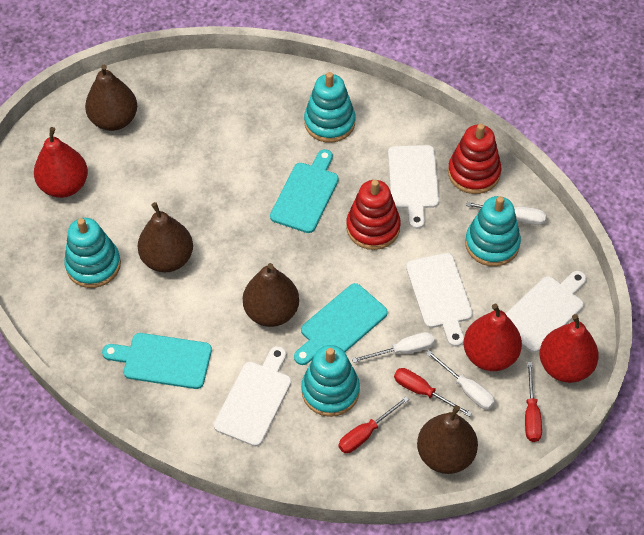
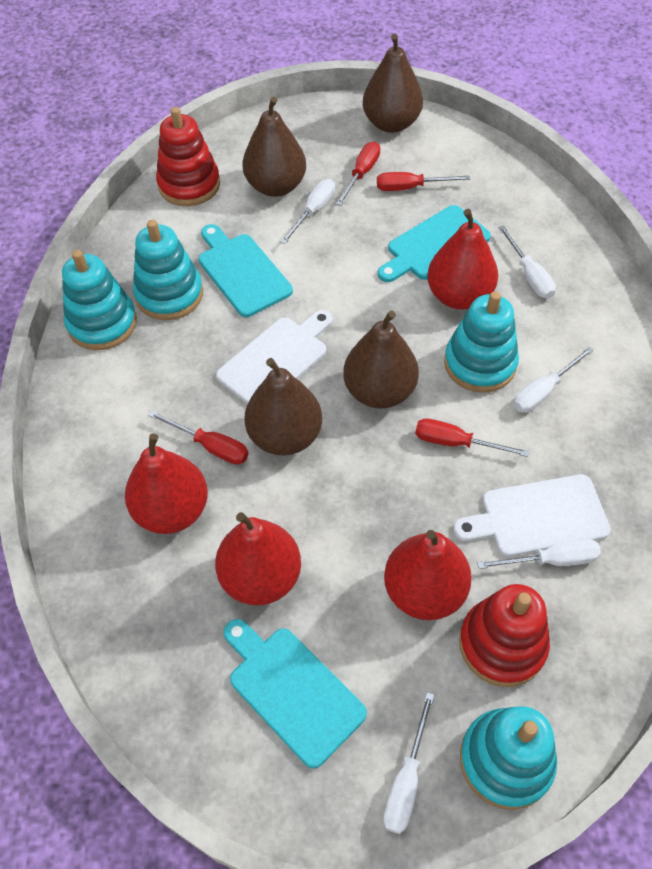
red pear: 3 -> 4
red screwdriver: 3 -> 4
white cutting board: 4 -> 2
white screwdriver: 3 -> 5

